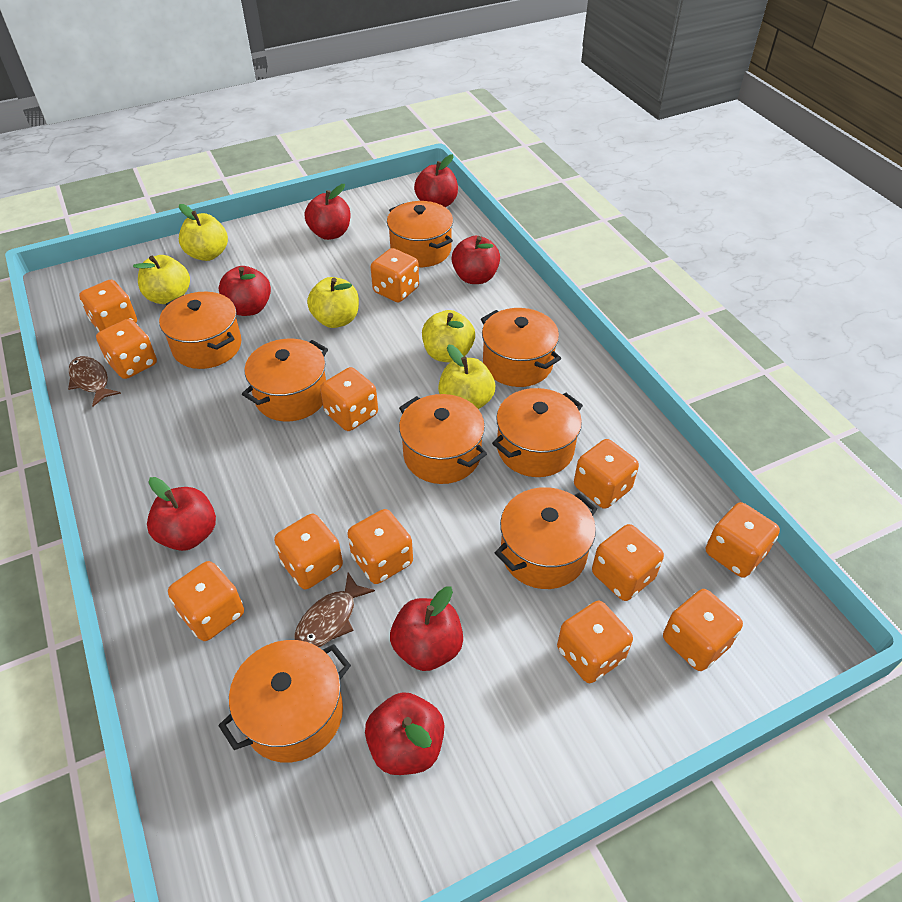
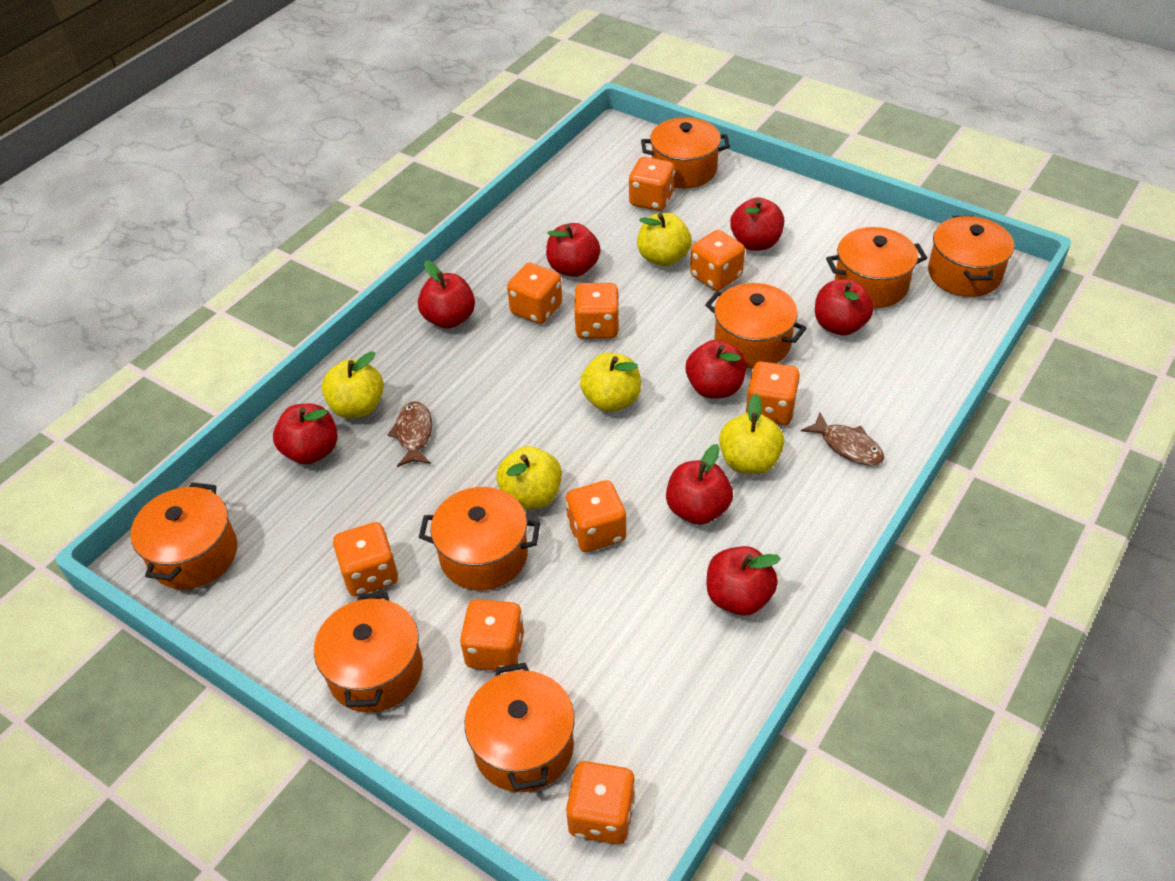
orange dice: 12 -> 9
red apple: 7 -> 8

